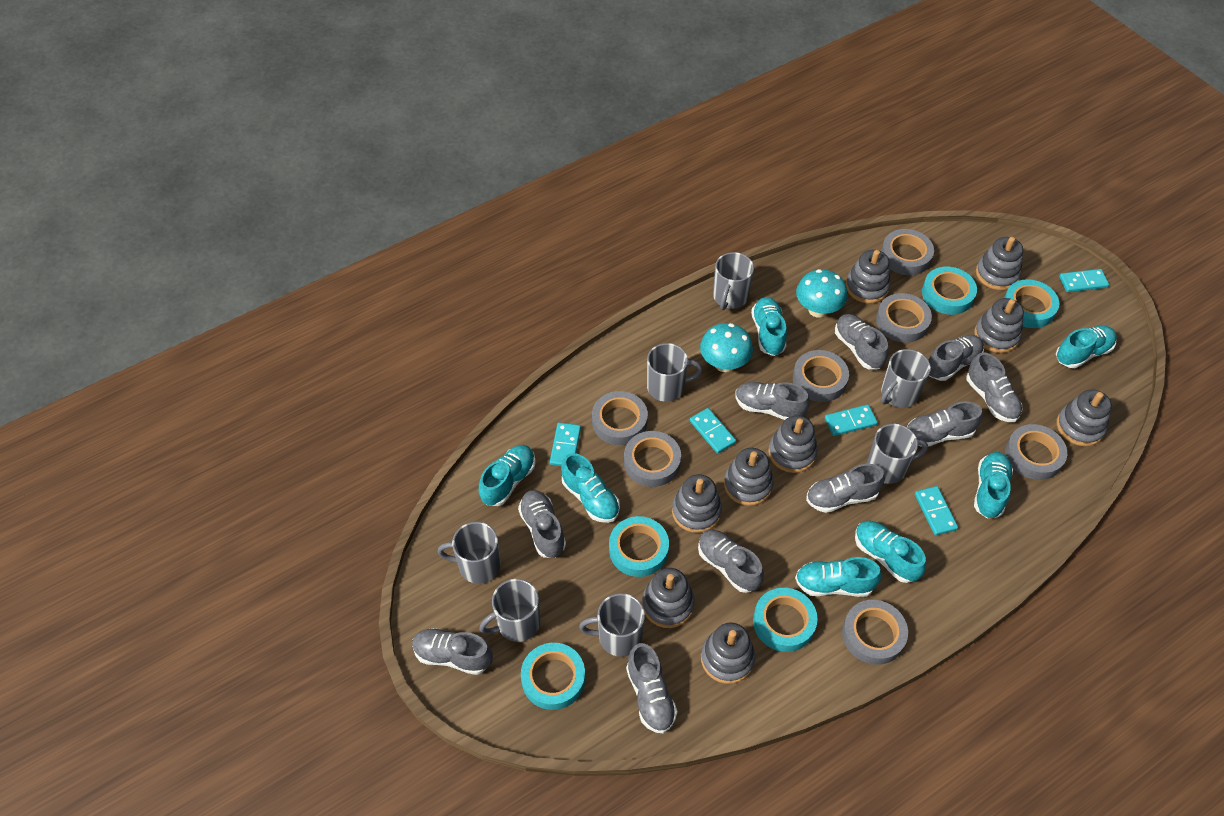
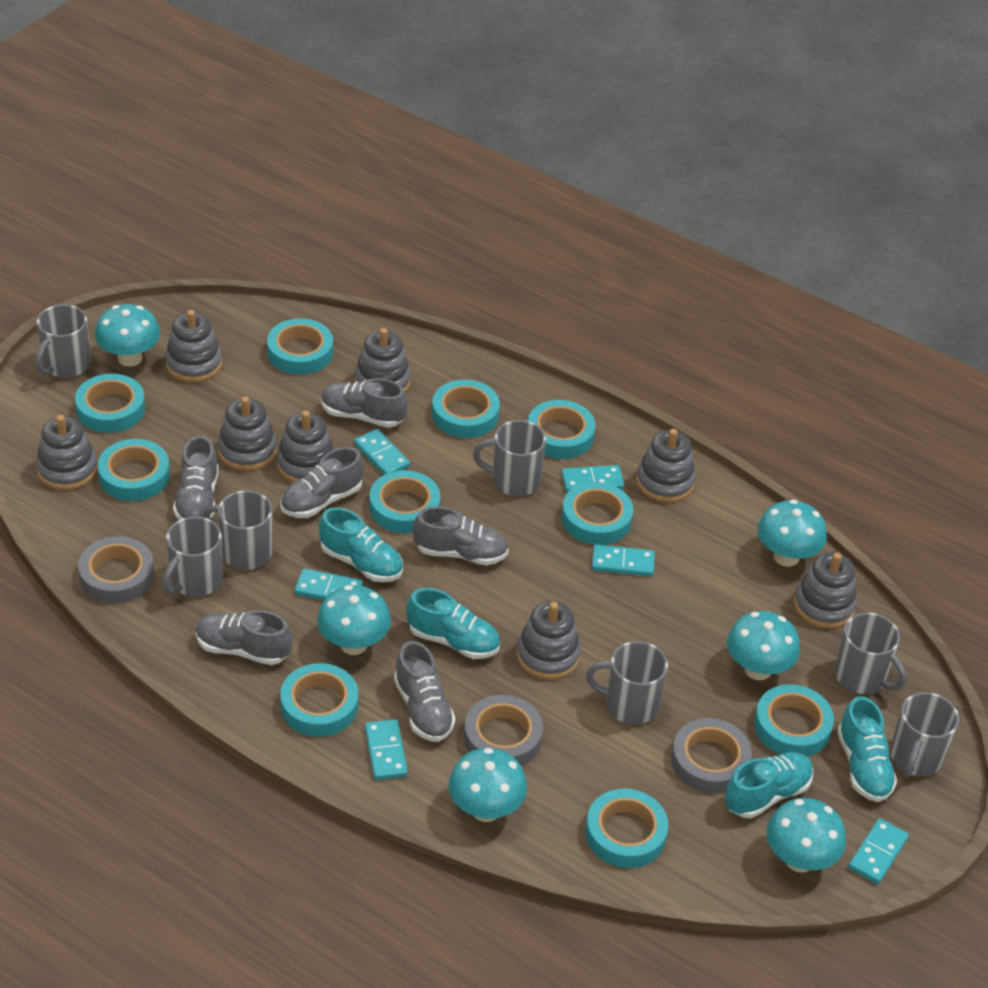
grey shoe: 10 -> 6
grey stacking toy: 9 -> 8
grey tape: 7 -> 3
turquoise domino: 5 -> 6
turquoise mushroom: 2 -> 6
turquoise shoe: 7 -> 4
turquoise tape: 5 -> 10

